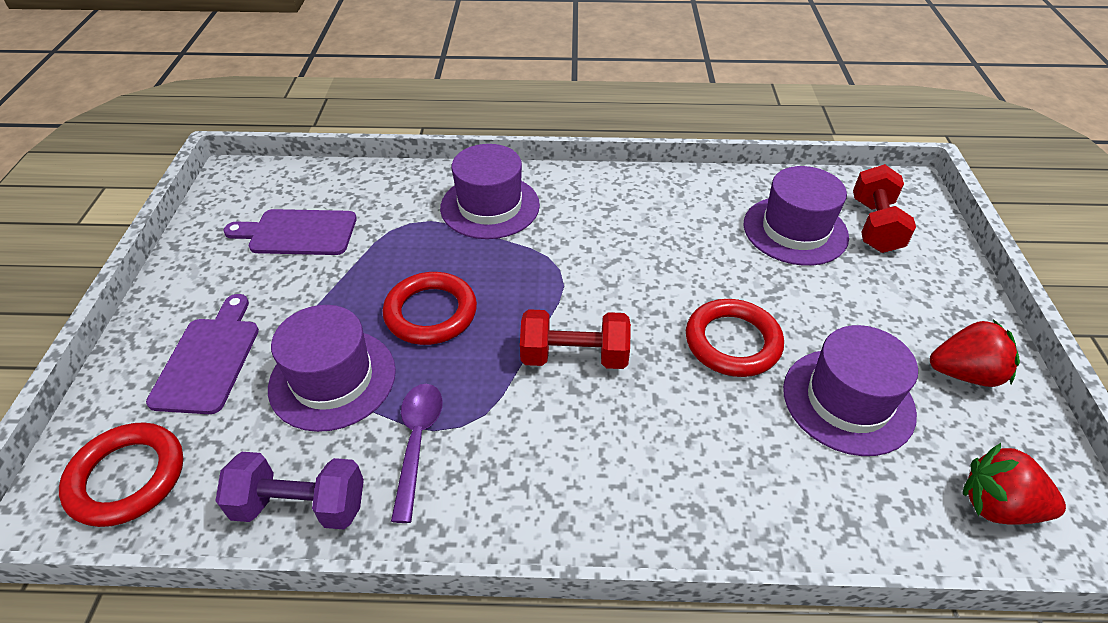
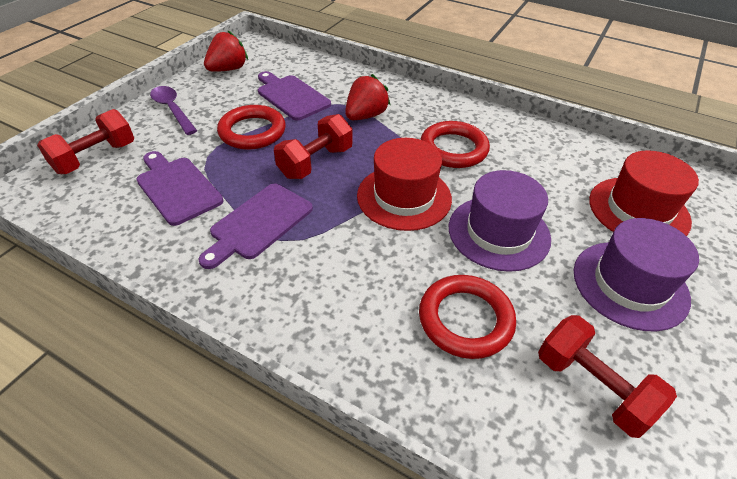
purple cutting board: 2 -> 3
purple dumbbell: 1 -> 0
purple hat: 4 -> 2
red dumbbell: 2 -> 3
red hat: 0 -> 2

